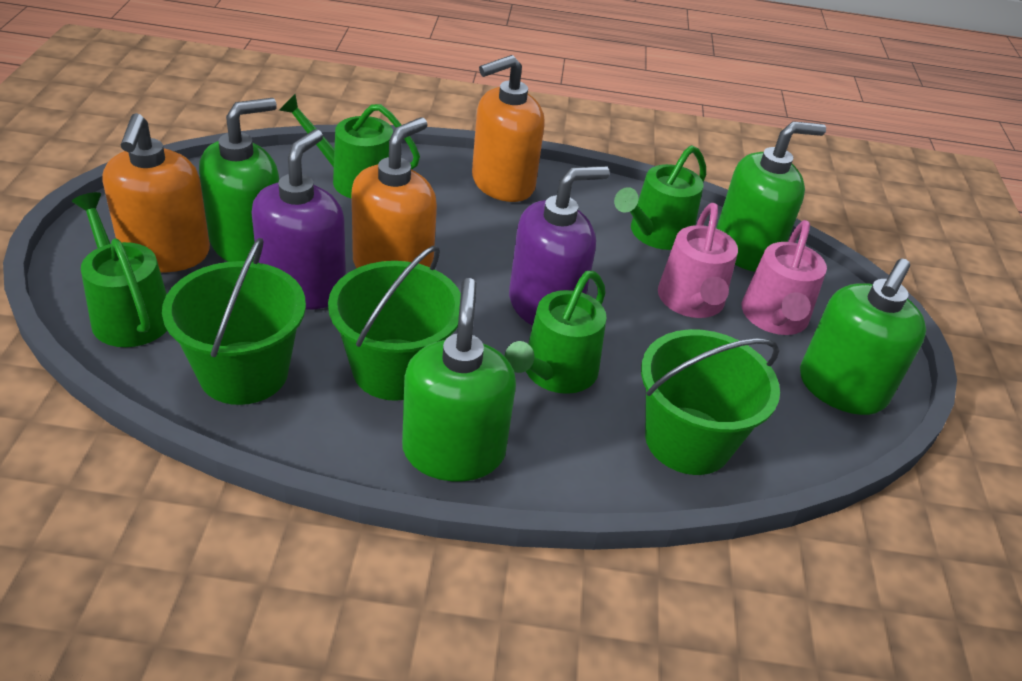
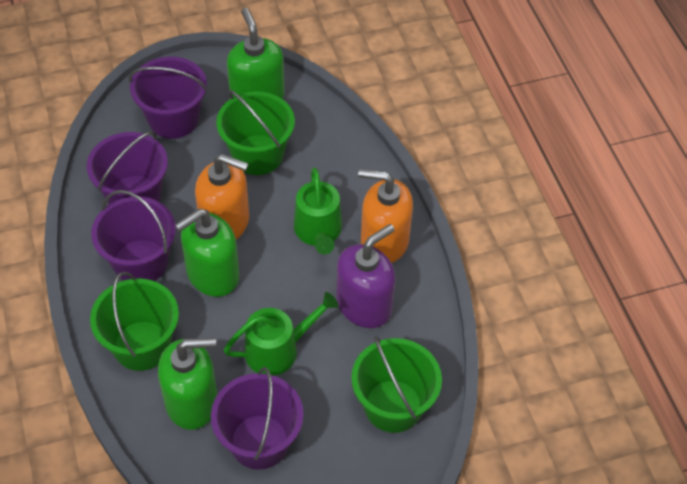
green soap dispenser: 4 -> 3
green watering can: 4 -> 2
orange soap dispenser: 3 -> 2
pink watering can: 2 -> 0
purple bucket: 0 -> 4
purple soap dispenser: 2 -> 1

